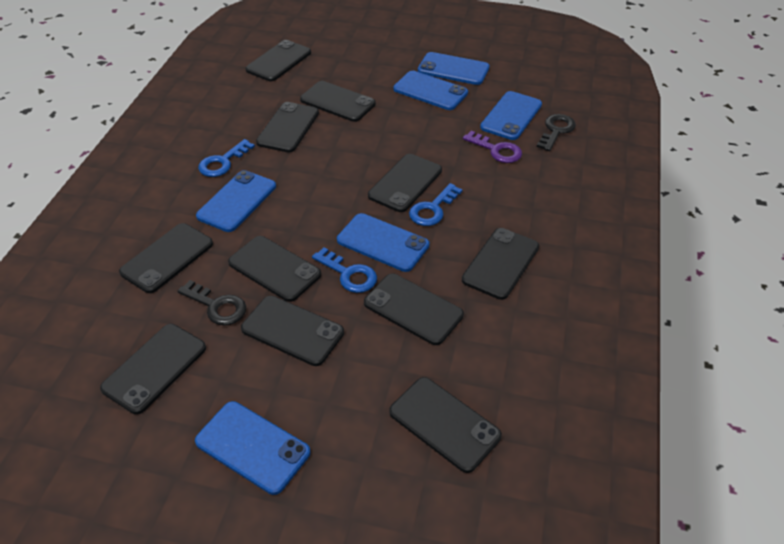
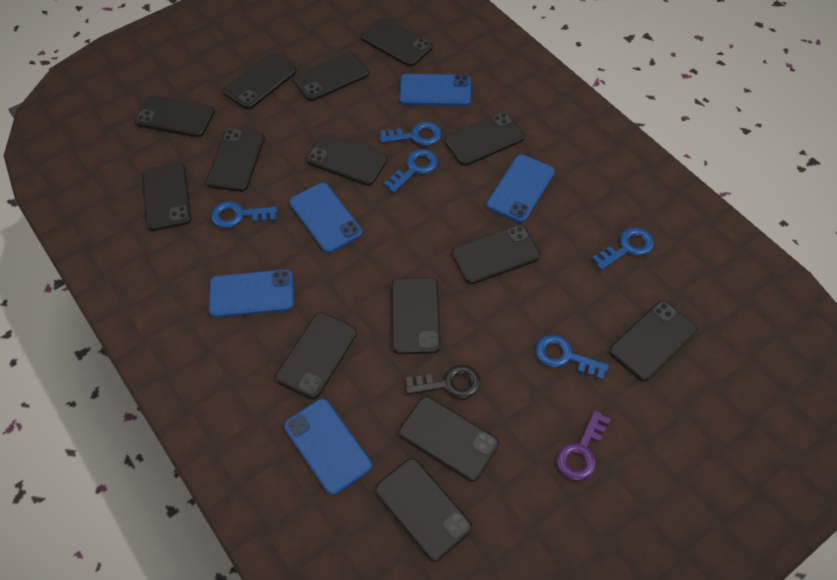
black key: 2 -> 1
black phone: 11 -> 14
blue key: 3 -> 5
blue phone: 6 -> 5

